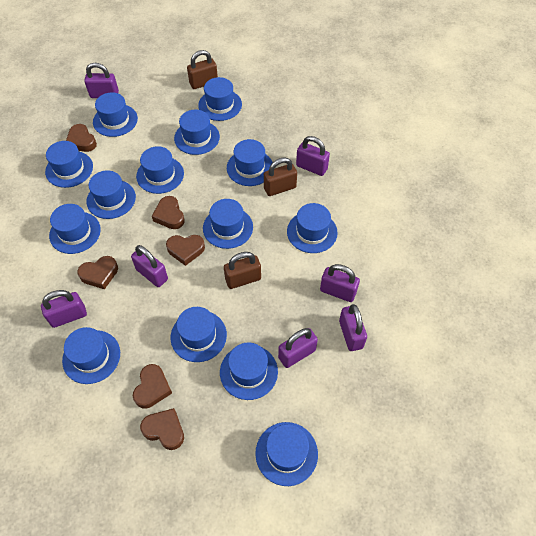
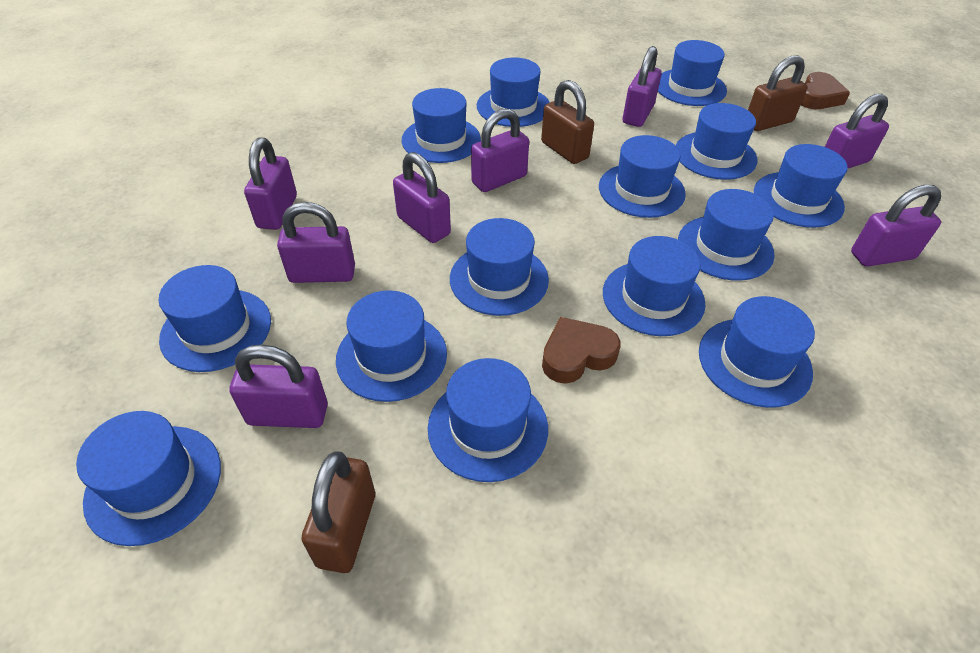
brown heart: 6 -> 2
purple padlock: 7 -> 8

